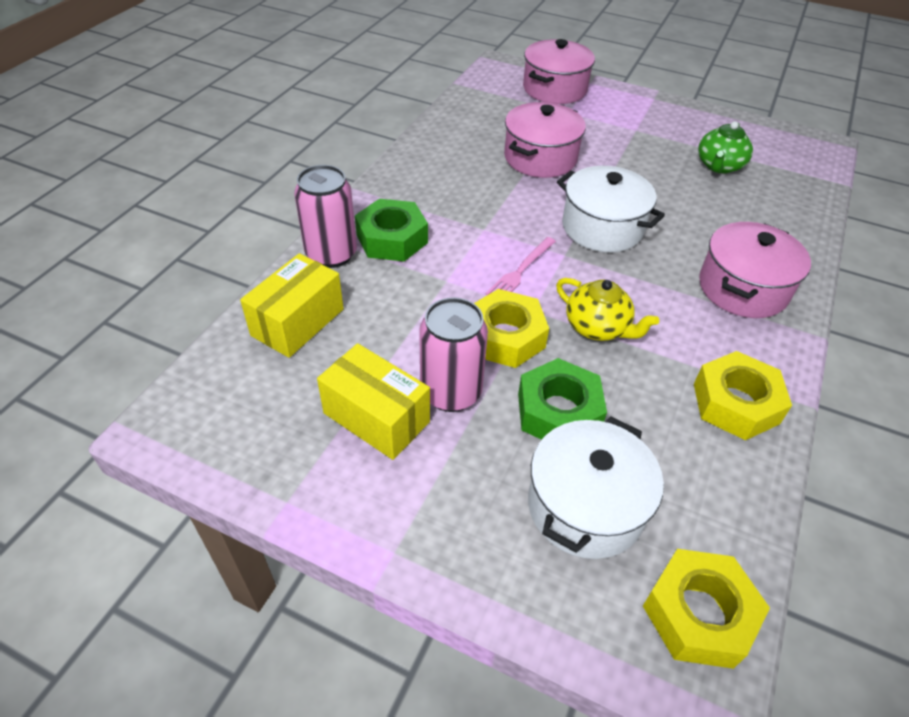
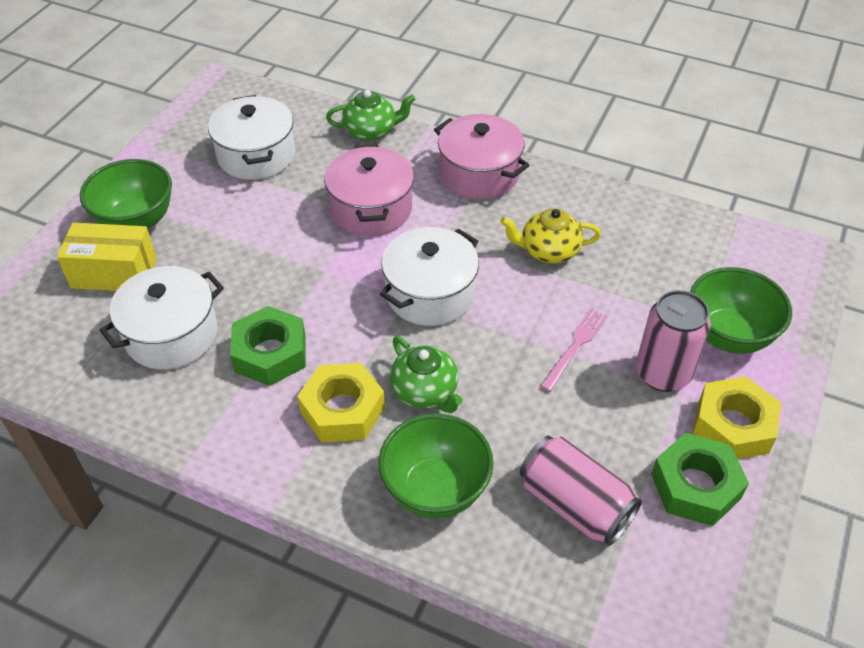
green bowl: 0 -> 3
green teapot: 1 -> 2
pink pot: 3 -> 2
white pot: 2 -> 3
yellow box: 2 -> 1
yellow nut: 3 -> 2

